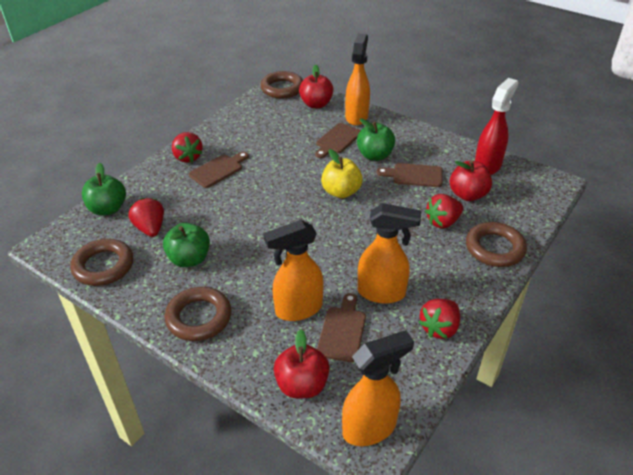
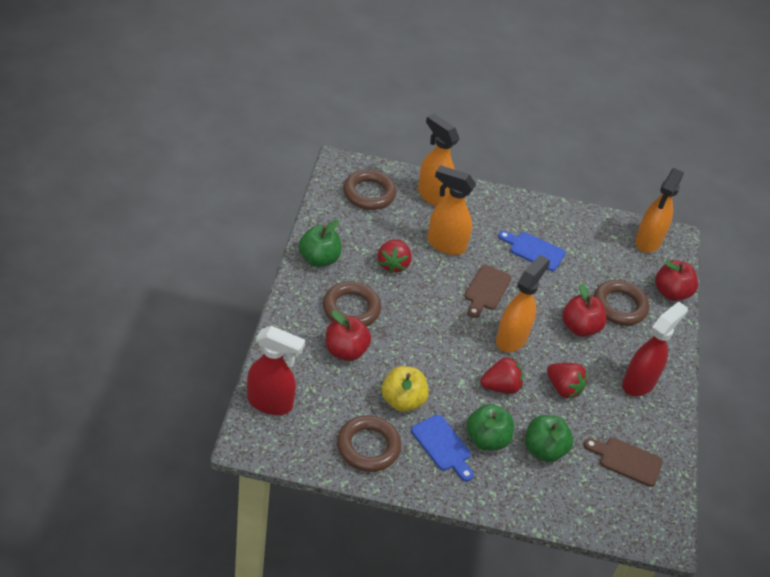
blue cutting board: 0 -> 2
brown cutting board: 4 -> 2
red spray bottle: 1 -> 2
red strawberry: 4 -> 3

